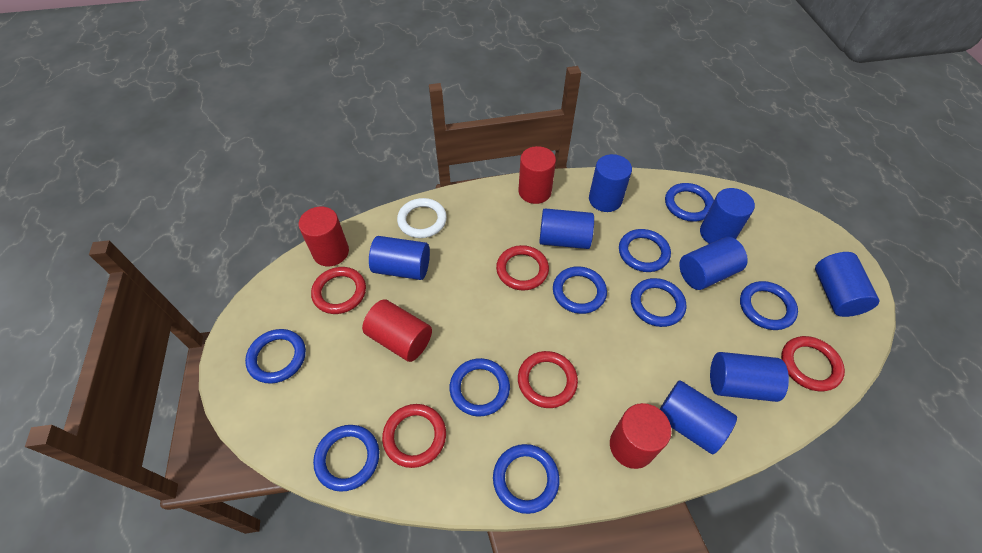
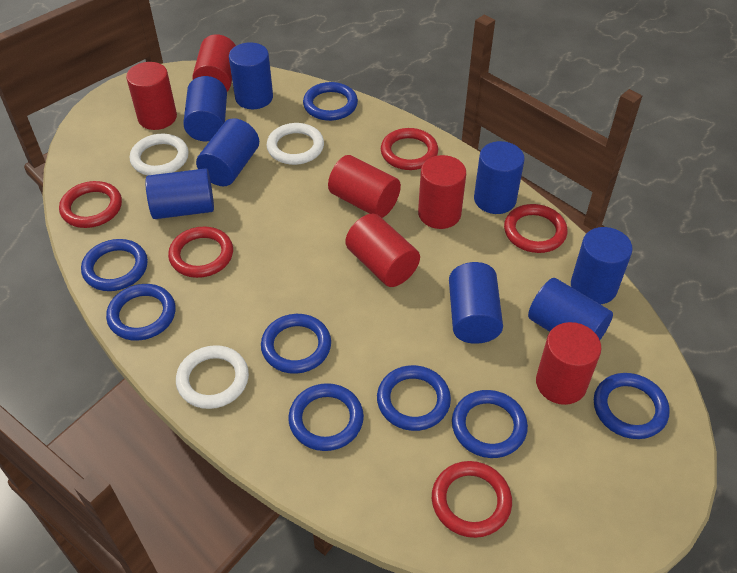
blue ring: 9 -> 8
red cylinder: 4 -> 6
white ring: 1 -> 3

